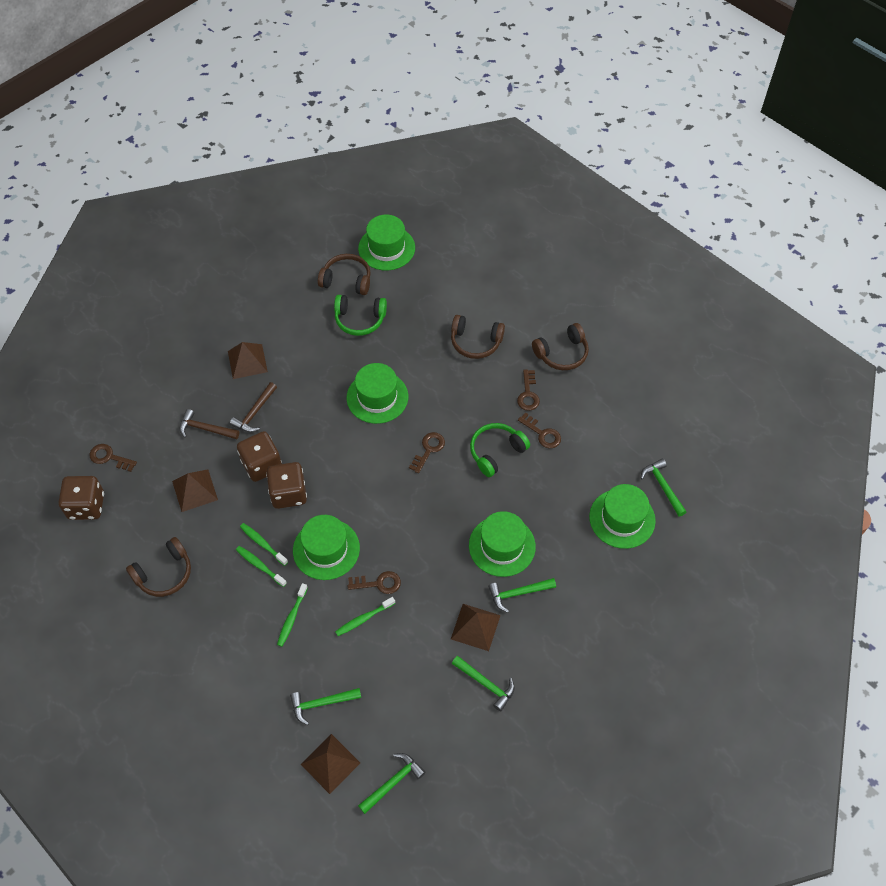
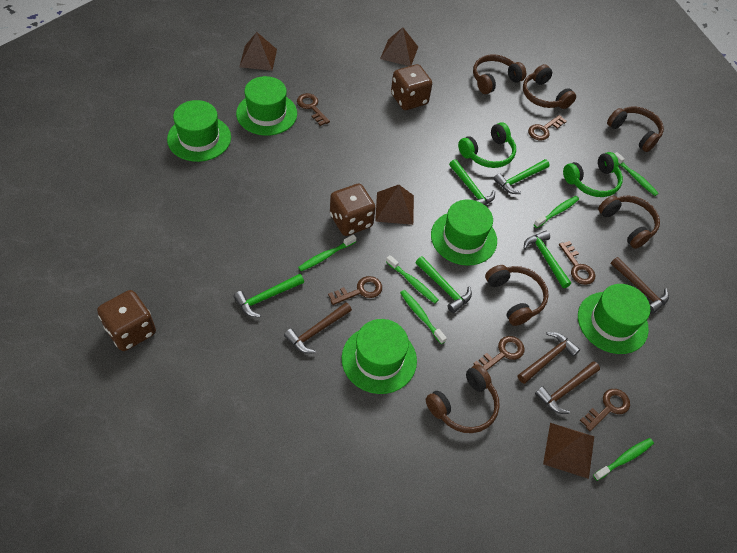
brown hammer: 2 -> 4
brown headphones: 4 -> 6
brown key: 5 -> 6
green toothbrush: 4 -> 6

